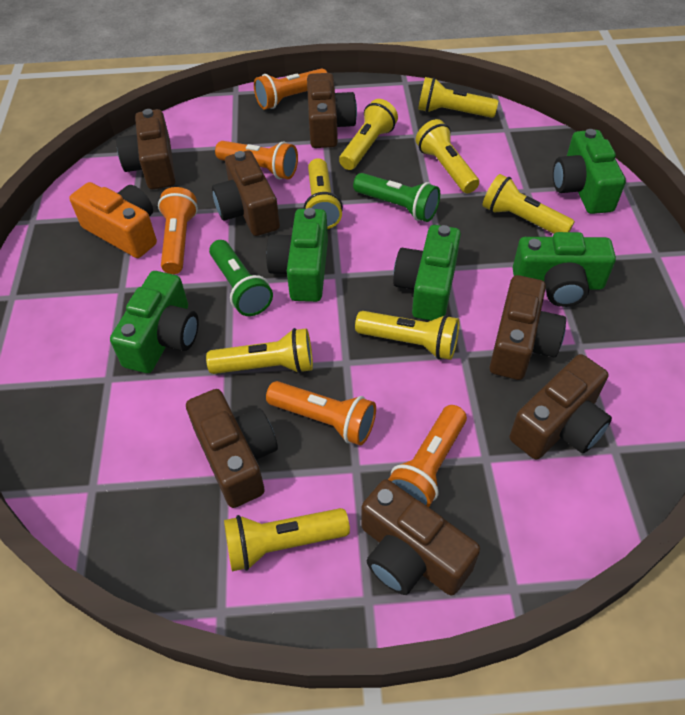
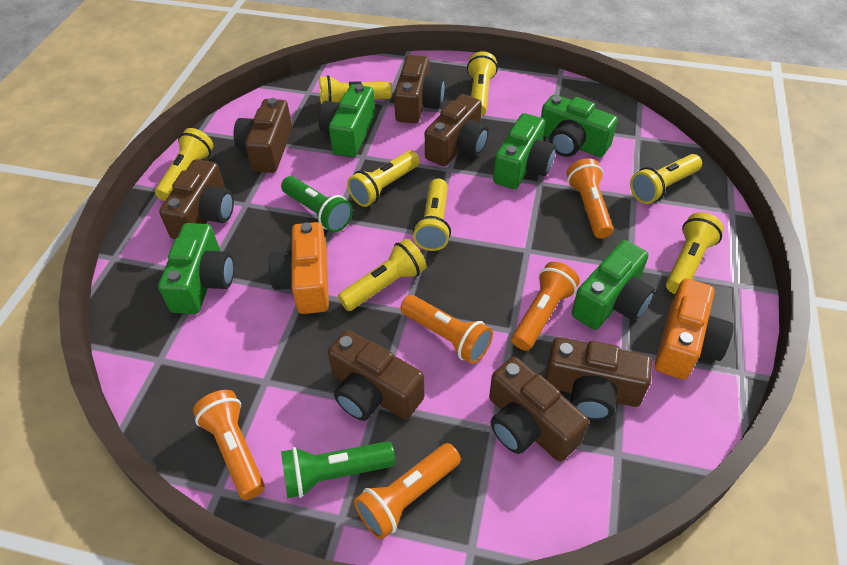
orange camera: 1 -> 2

